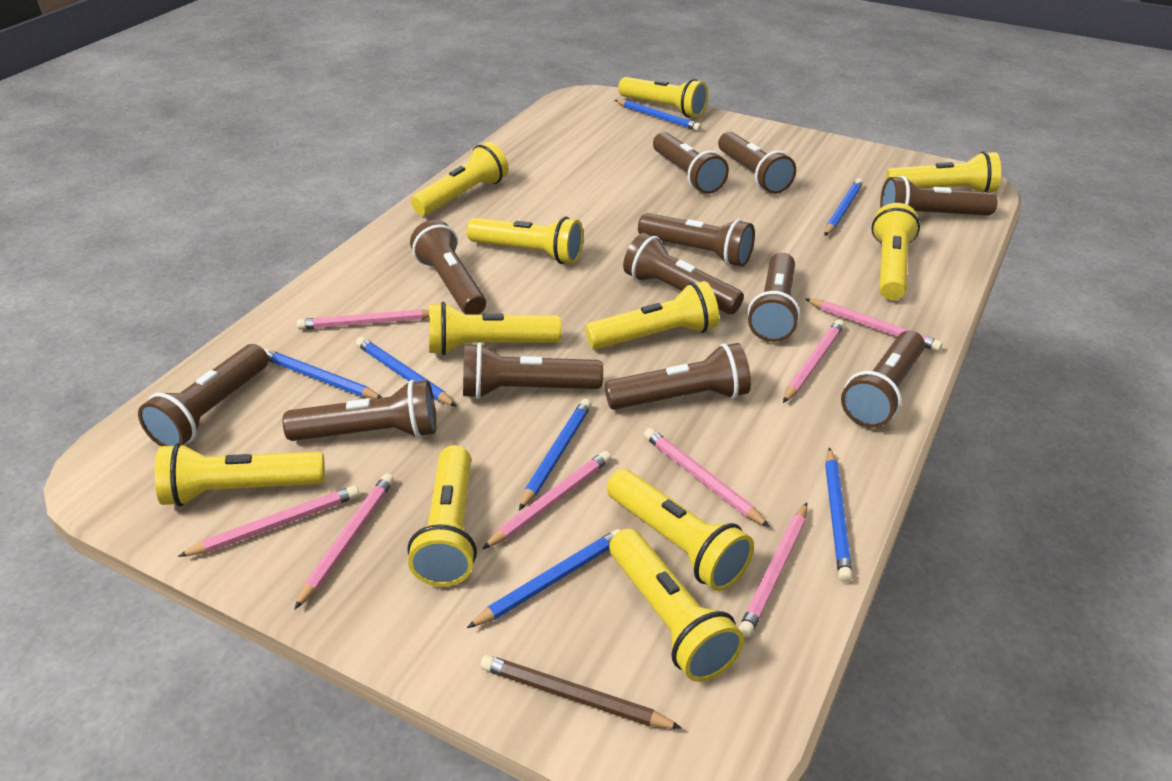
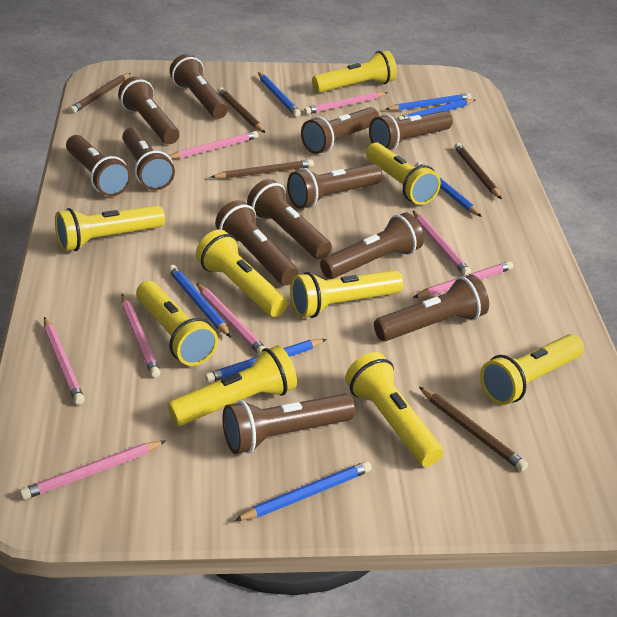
brown pencil: 1 -> 5
yellow flashlight: 11 -> 9

